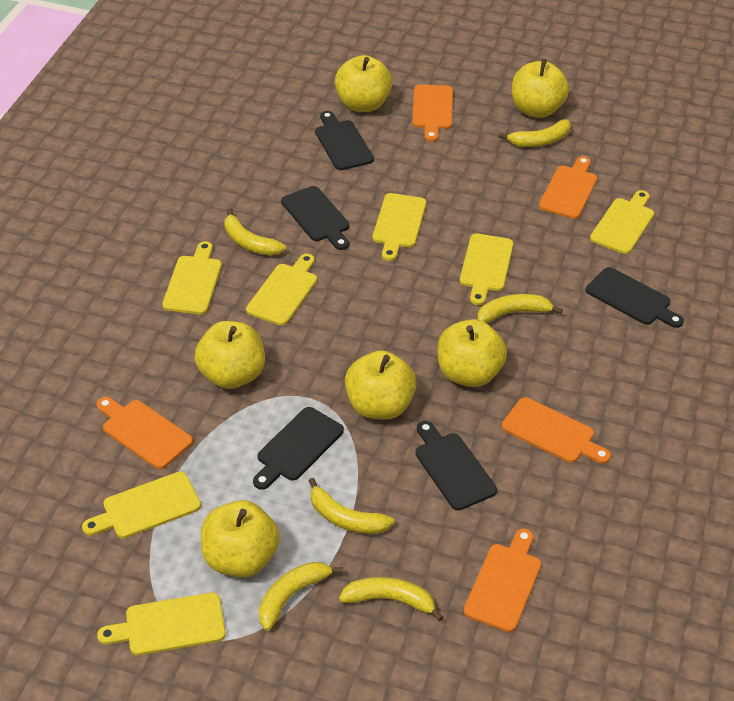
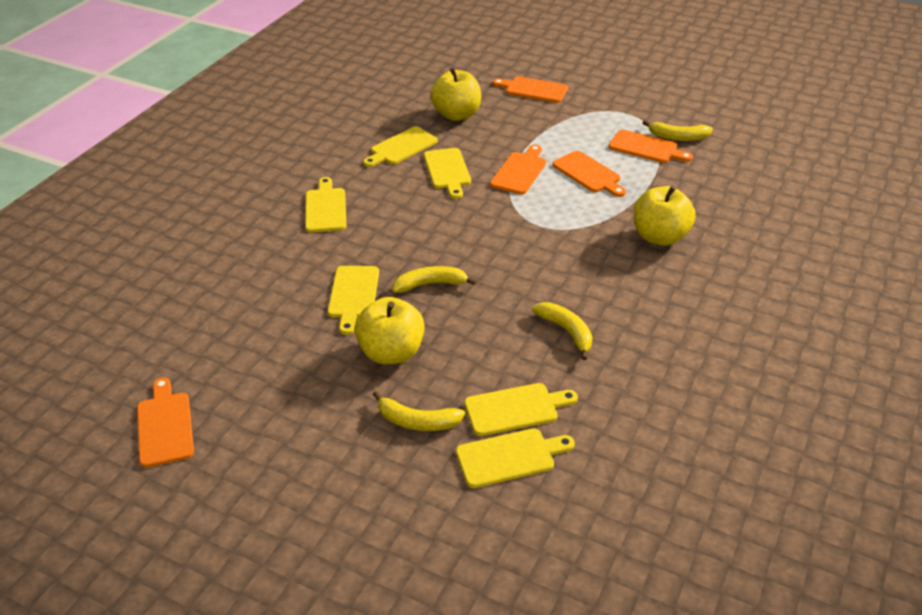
black cutting board: 5 -> 0
yellow apple: 6 -> 3
yellow banana: 6 -> 4
yellow cutting board: 7 -> 6

